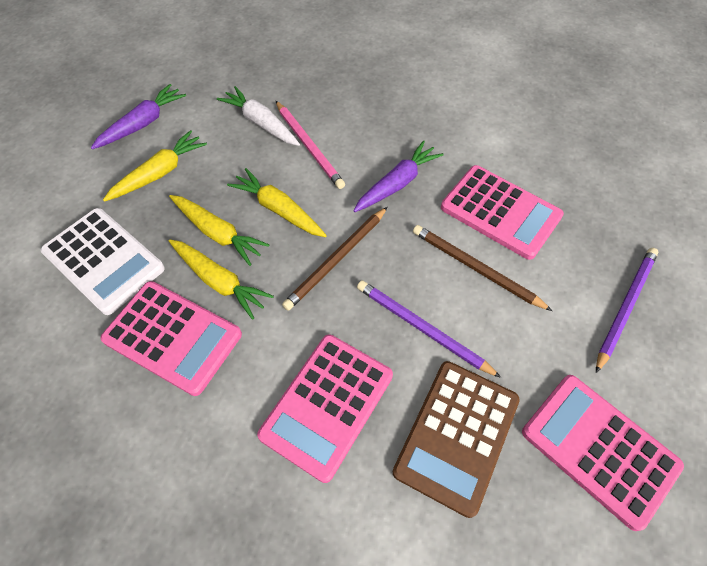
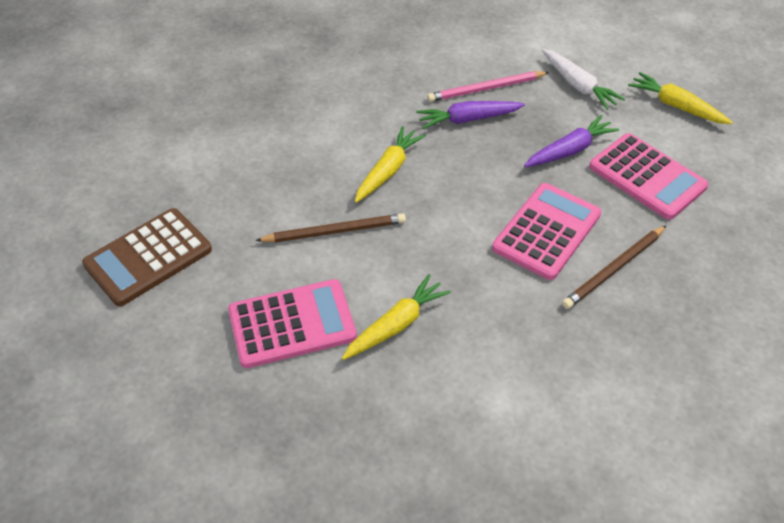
pink calculator: 4 -> 3
purple pencil: 2 -> 0
white calculator: 1 -> 0
yellow carrot: 4 -> 3

